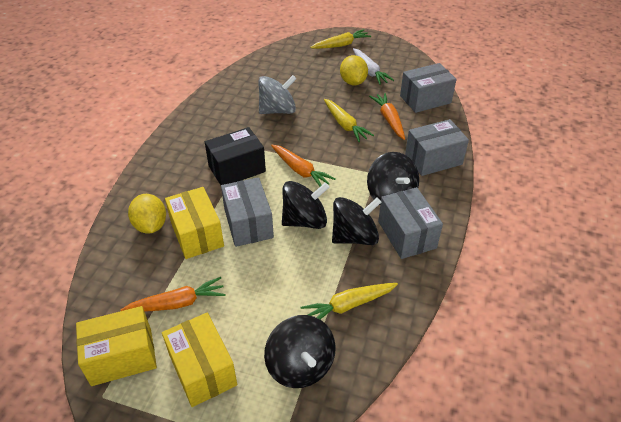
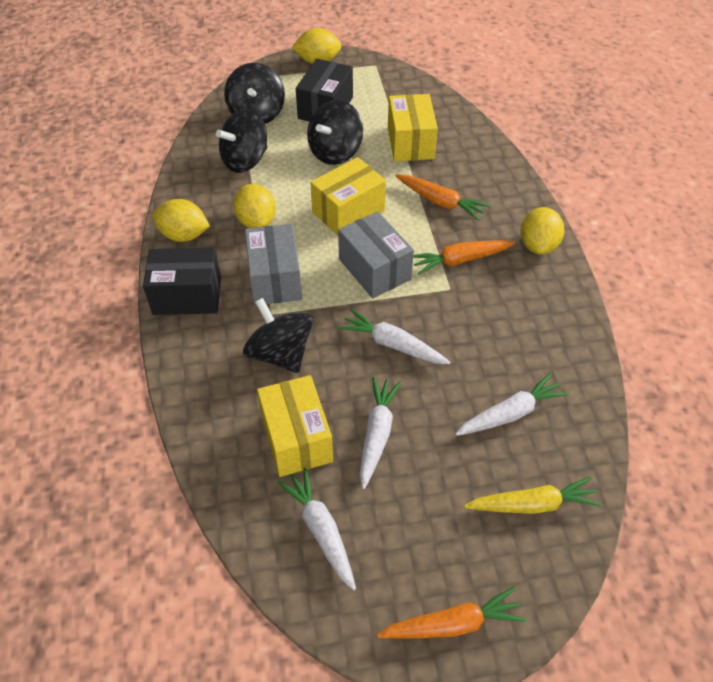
black box: 1 -> 2
grey box: 4 -> 2
grey spinning top: 1 -> 0
white carrot: 1 -> 4
yellow carrot: 3 -> 1
yellow lemon: 2 -> 4

